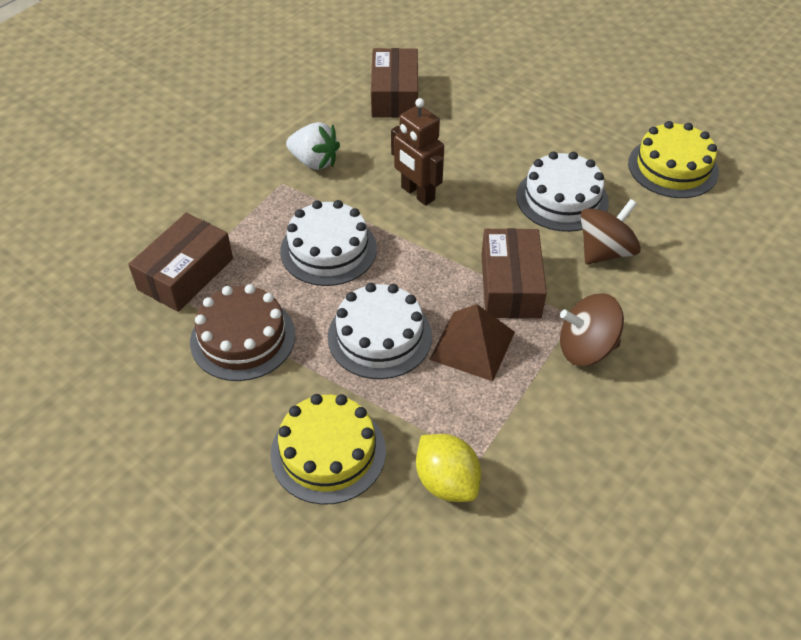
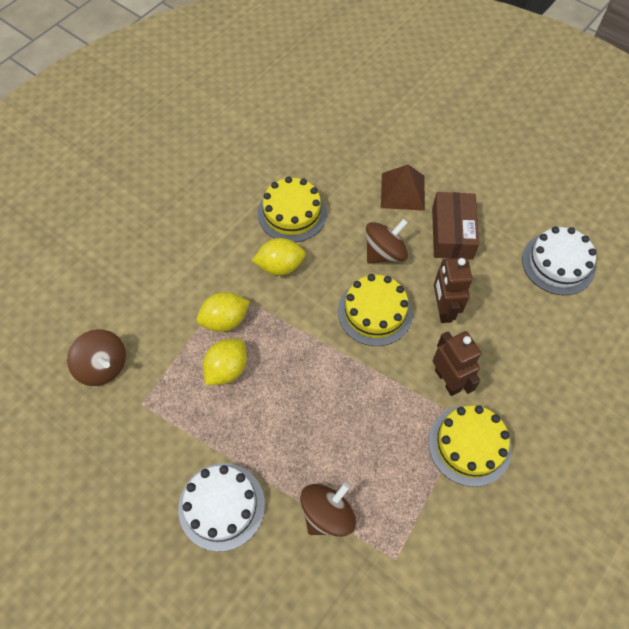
brown box: 3 -> 1
brown cake: 1 -> 0
brown robot: 1 -> 2
brown spinning top: 2 -> 3
white cake: 3 -> 2
white strawberry: 1 -> 0
yellow cake: 2 -> 3
yellow lemon: 1 -> 3

